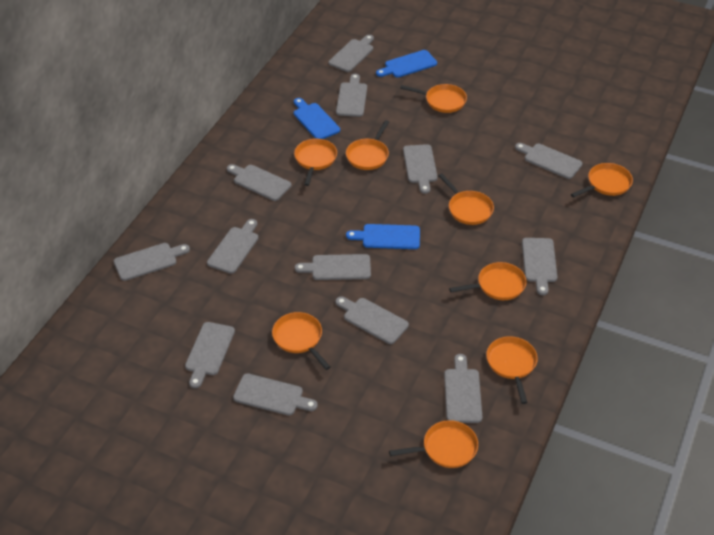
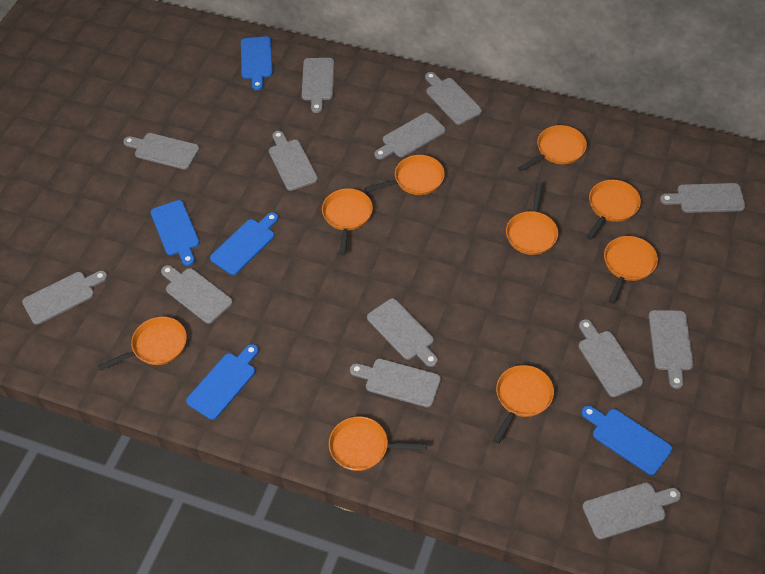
blue cutting board: 3 -> 5

